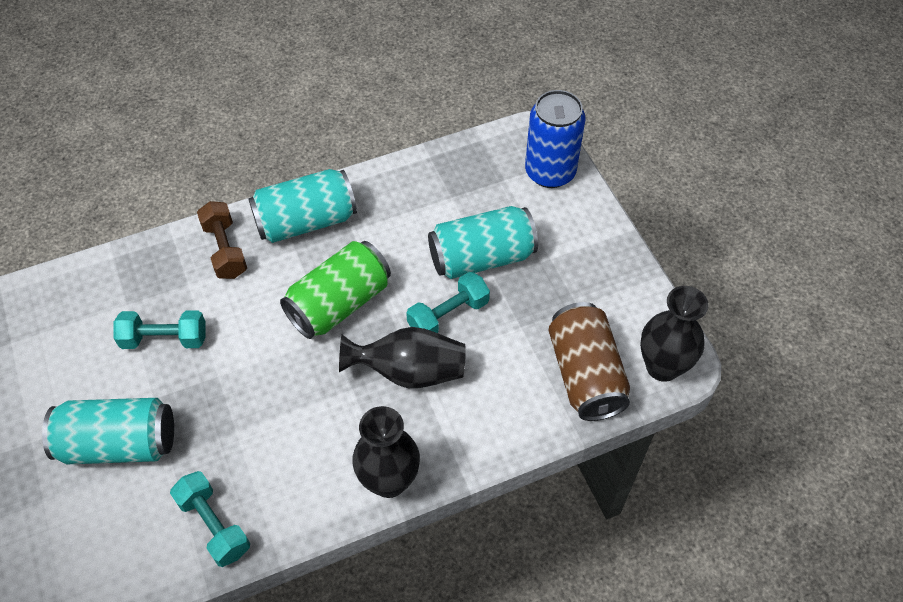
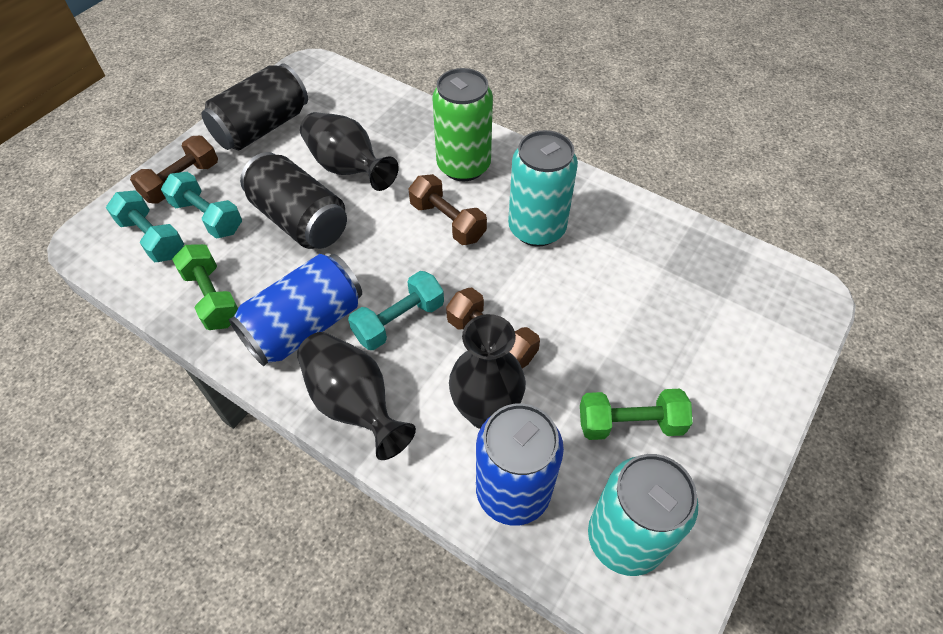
black can: 0 -> 2
blue can: 1 -> 2
brown can: 1 -> 0
brown dumbbell: 1 -> 3
green dumbbell: 0 -> 2
turquoise can: 3 -> 2

